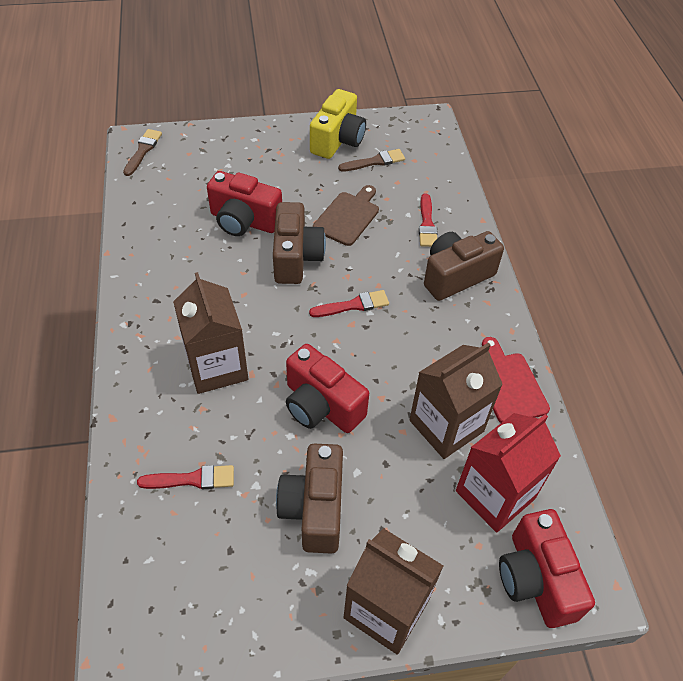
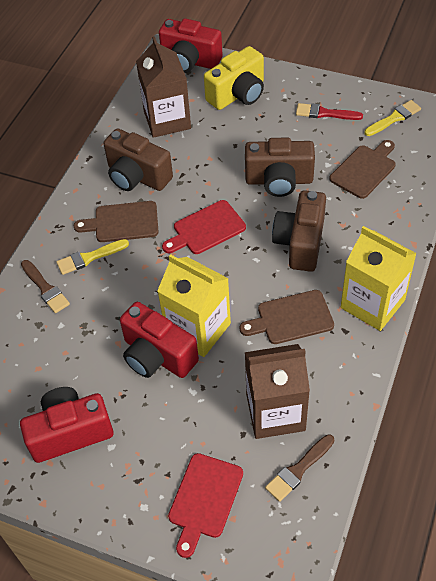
brown carton: 3 -> 2
brown cutting board: 1 -> 3
red brush: 3 -> 1
red carton: 1 -> 0
red cutting board: 1 -> 2
yellow brush: 0 -> 2
yellow carton: 0 -> 2

